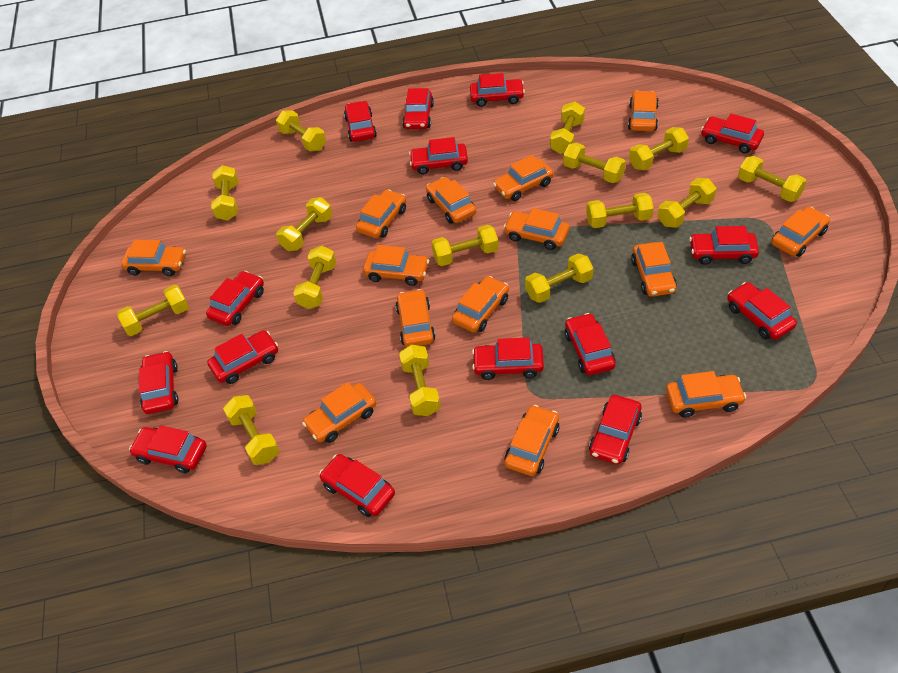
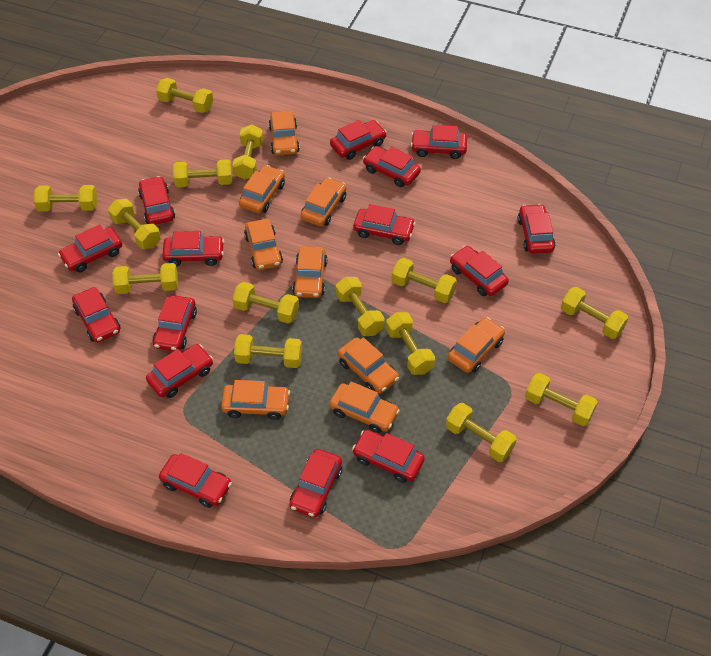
orange car: 14 -> 9
yellow dumbbell: 15 -> 14

